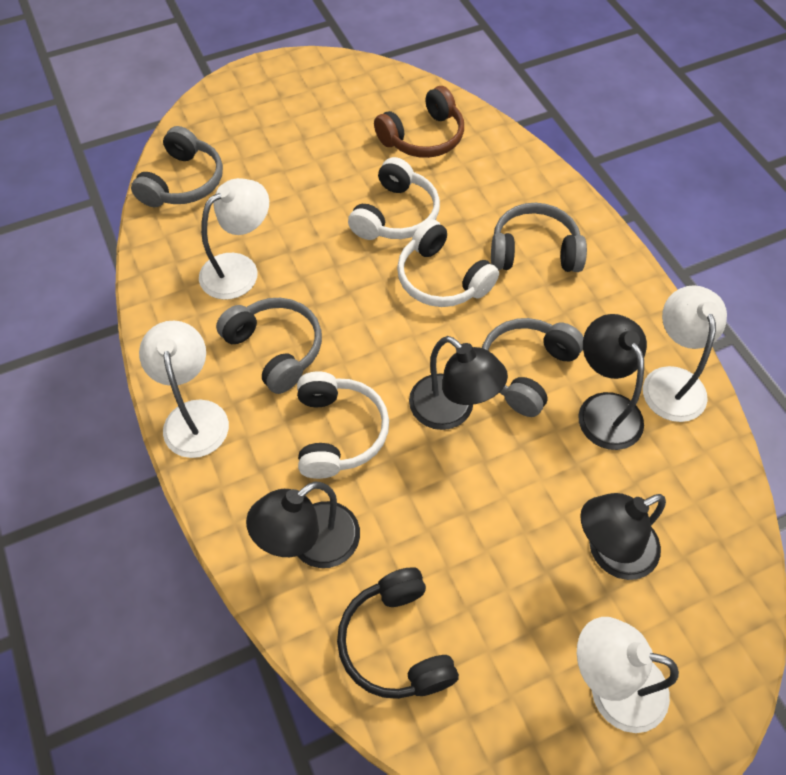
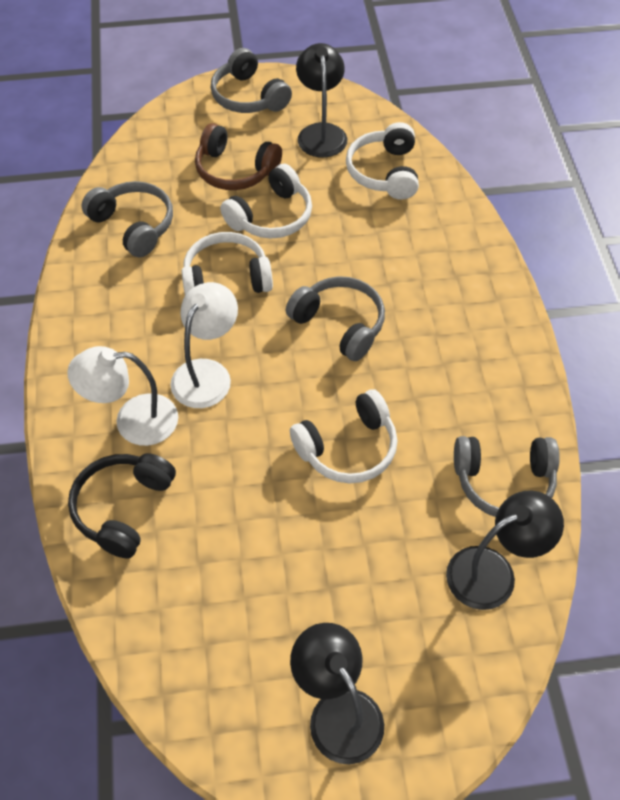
black lamp: 4 -> 3
white headphones: 3 -> 4
white lamp: 4 -> 2

